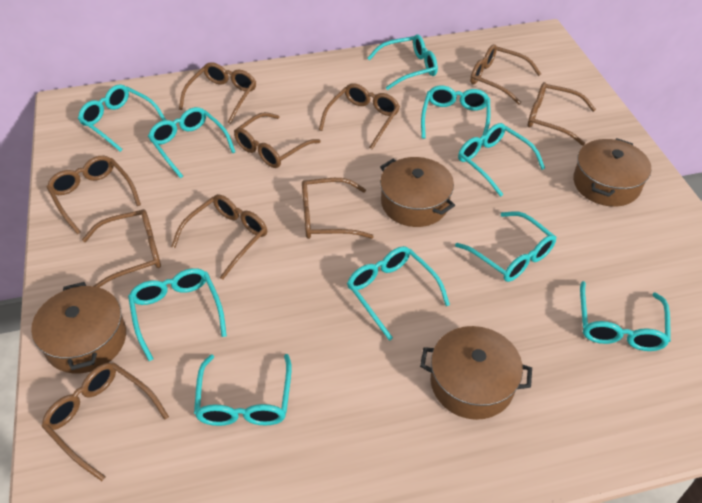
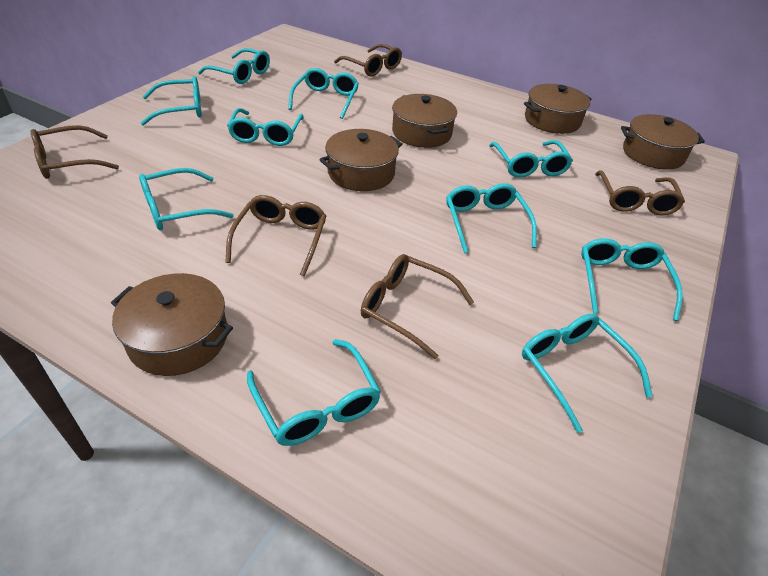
brown glasses: 10 -> 5
brown pot: 4 -> 5

